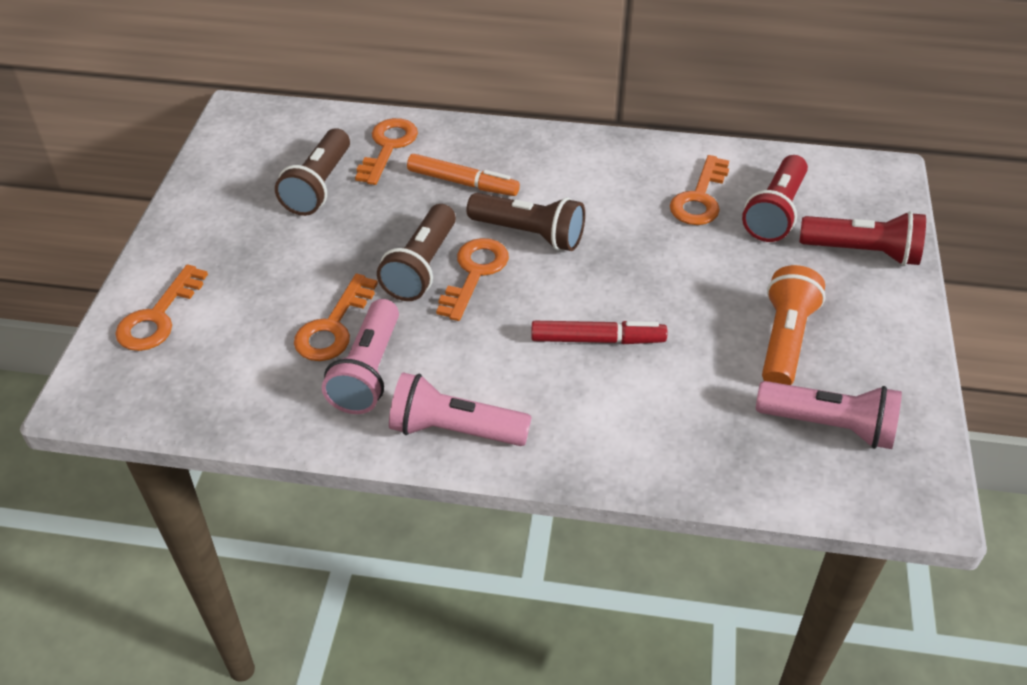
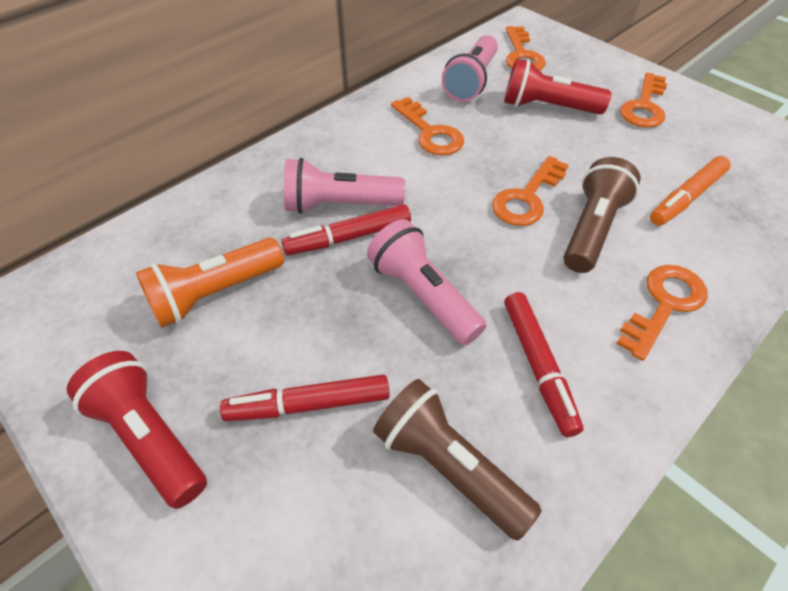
brown flashlight: 3 -> 2
red marker: 1 -> 3

